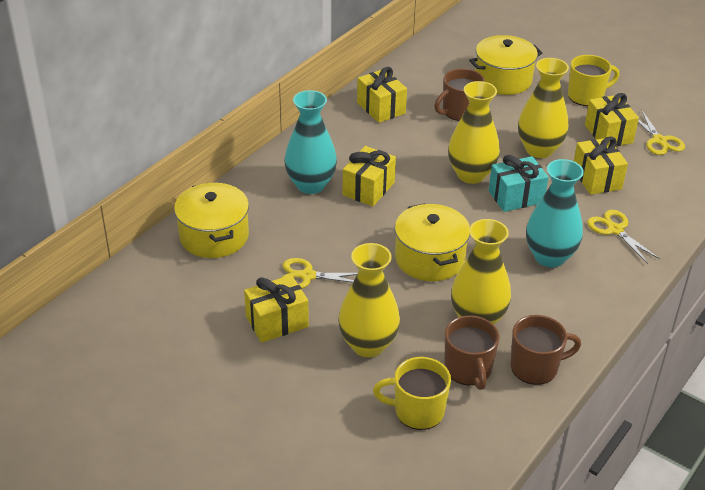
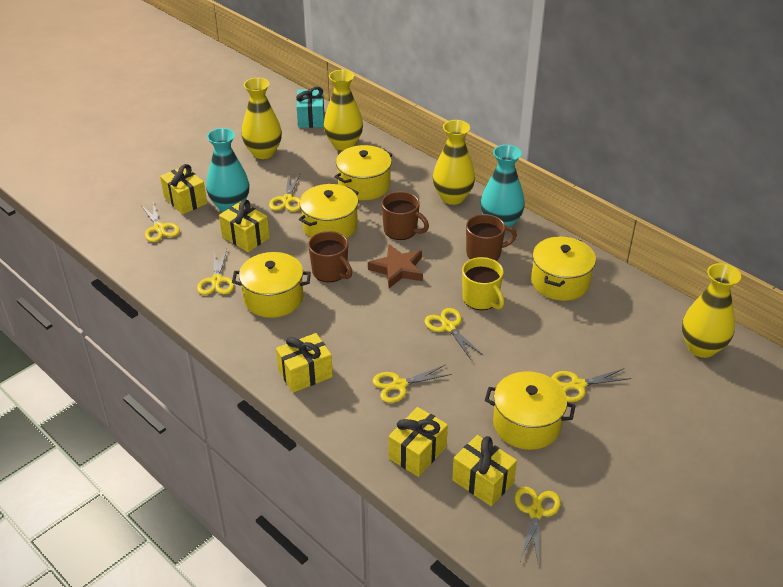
brown star: 0 -> 1
yellow mug: 2 -> 1
yellow pot: 3 -> 5
yellow scissors: 3 -> 7

